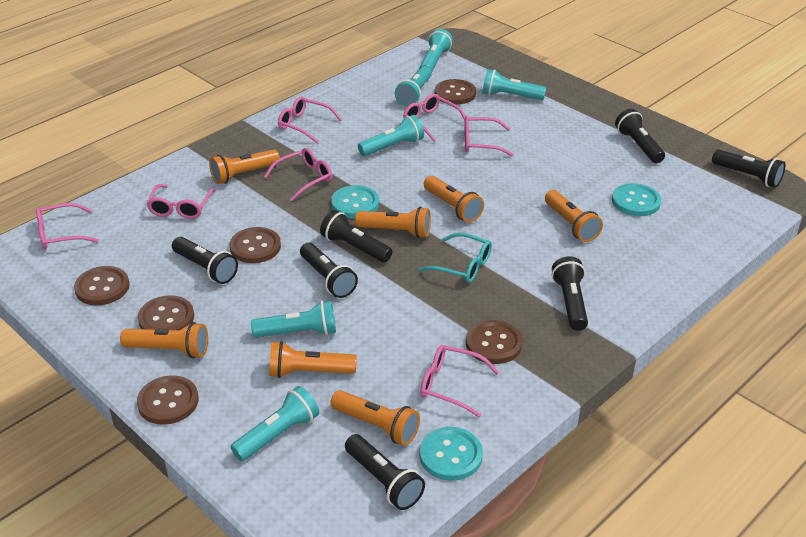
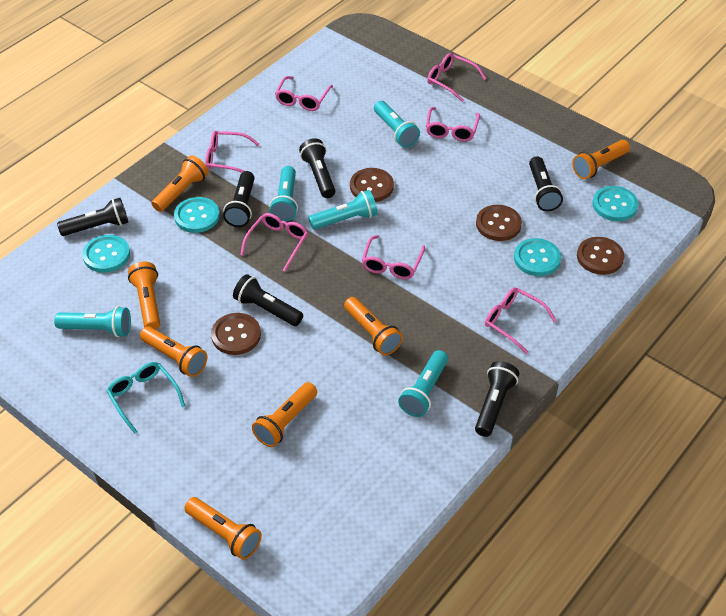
black flashlight: 7 -> 6
brown button: 6 -> 4
turquoise button: 3 -> 4
turquoise flashlight: 6 -> 5

